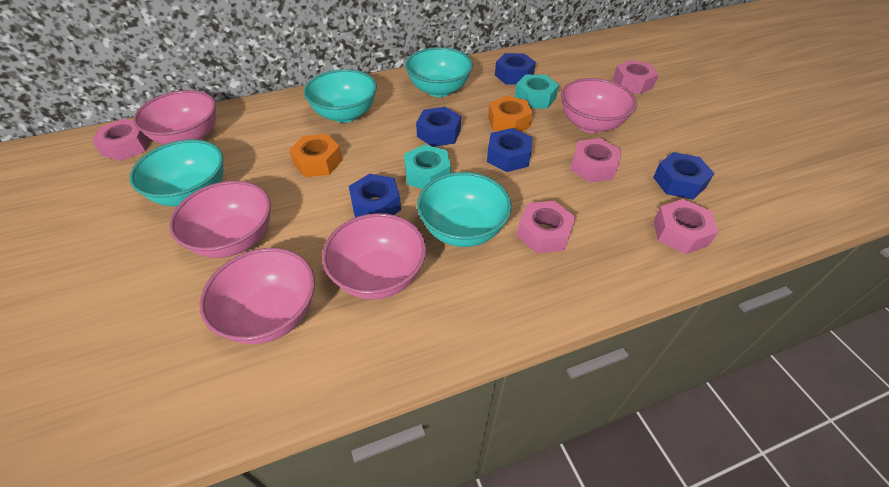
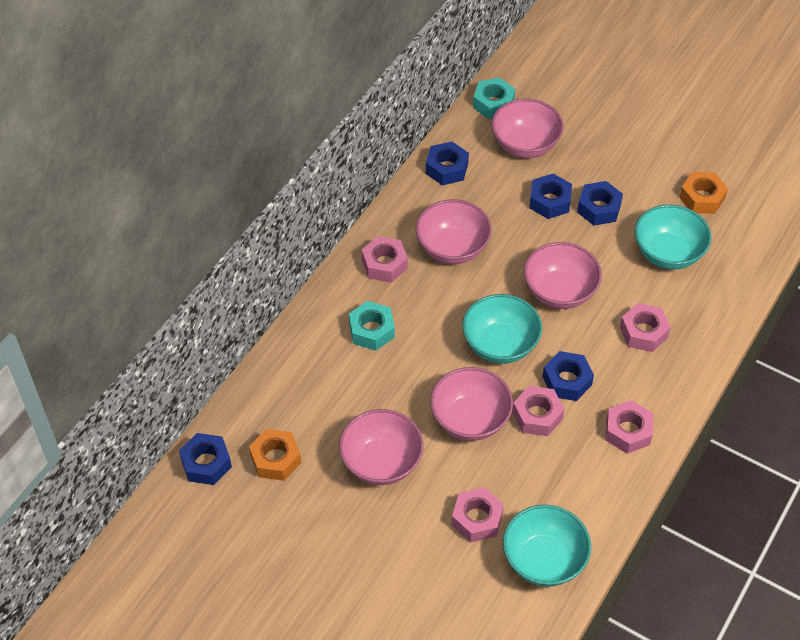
turquoise bowl: 4 -> 3

